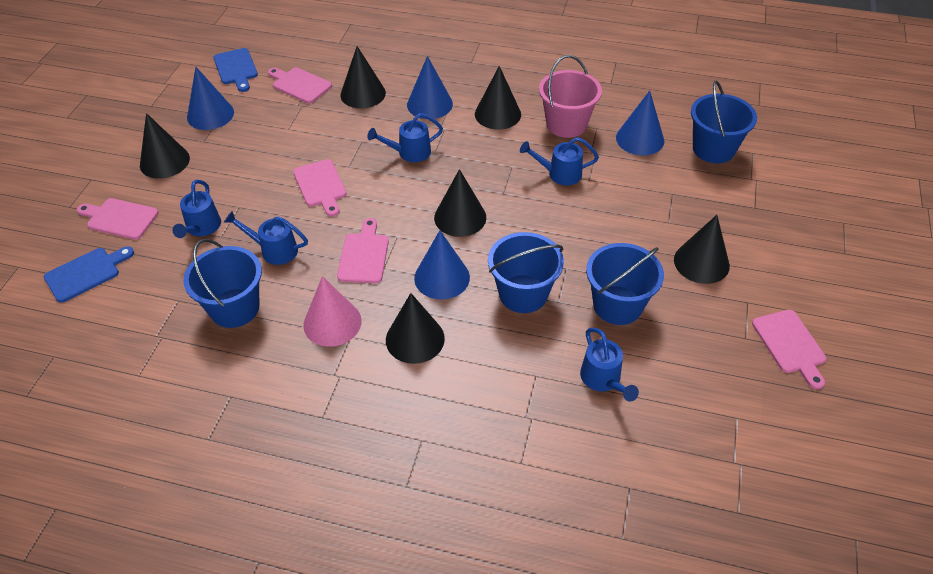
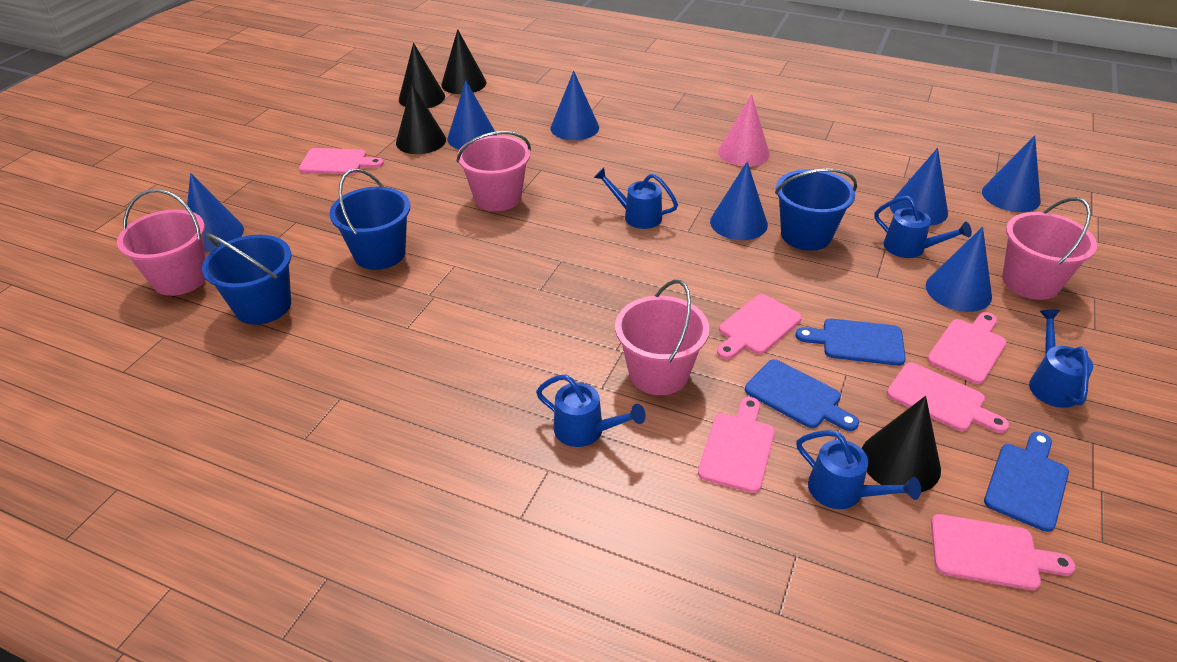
black cone: 6 -> 4
blue bucket: 4 -> 3
blue cone: 4 -> 7
blue cutting board: 2 -> 3
pink bucket: 1 -> 4
pink cutting board: 5 -> 6

